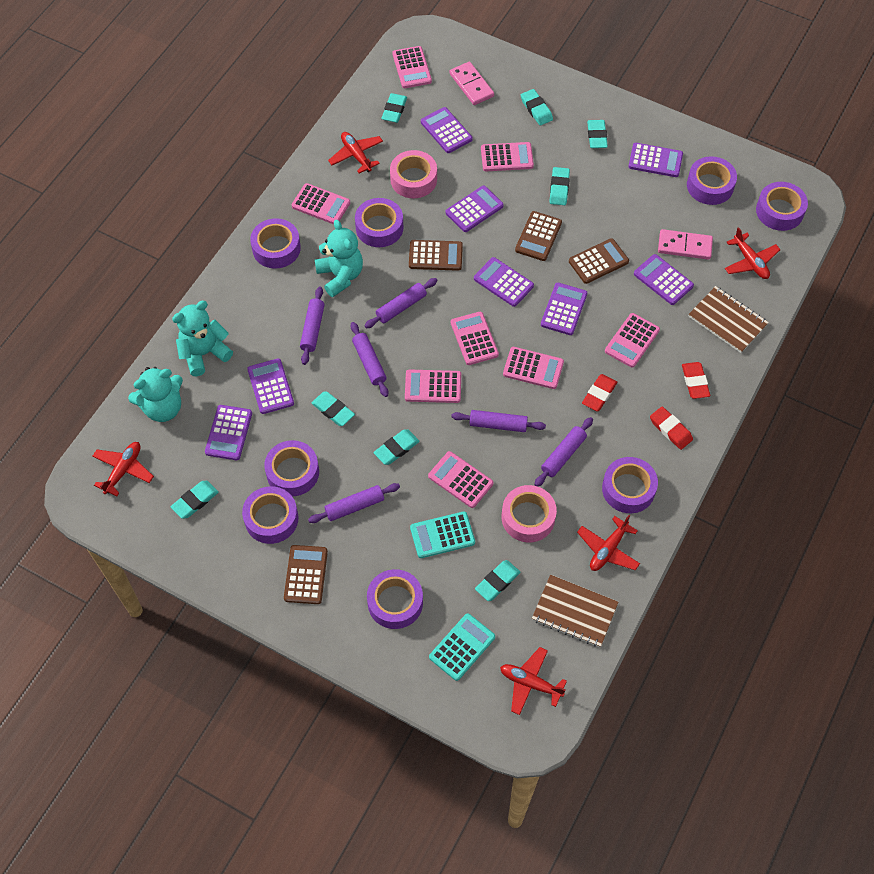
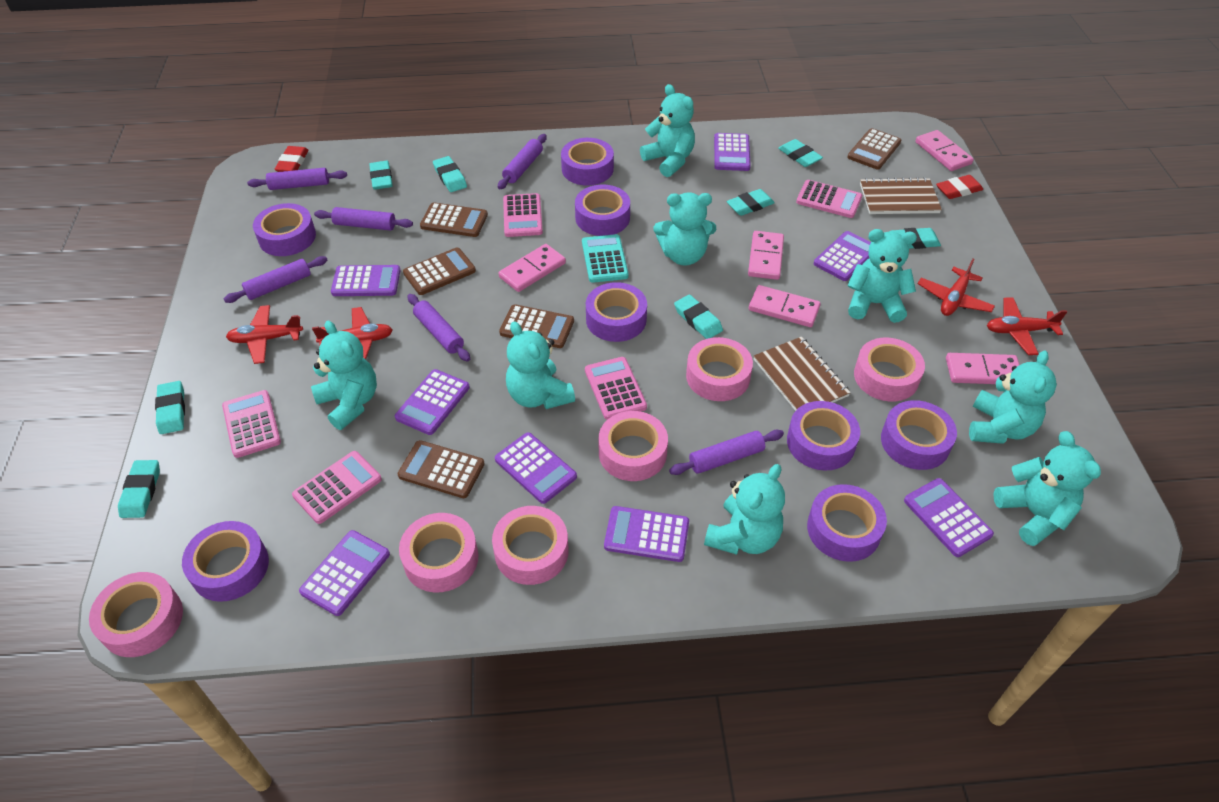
brown calculator: 4 -> 5
pink calculator: 8 -> 5
pink domino: 2 -> 5
pink tape: 2 -> 6
red eraser: 3 -> 2
red plane: 5 -> 4
turquoise calculator: 2 -> 1
turquoise teddy bear: 3 -> 8

